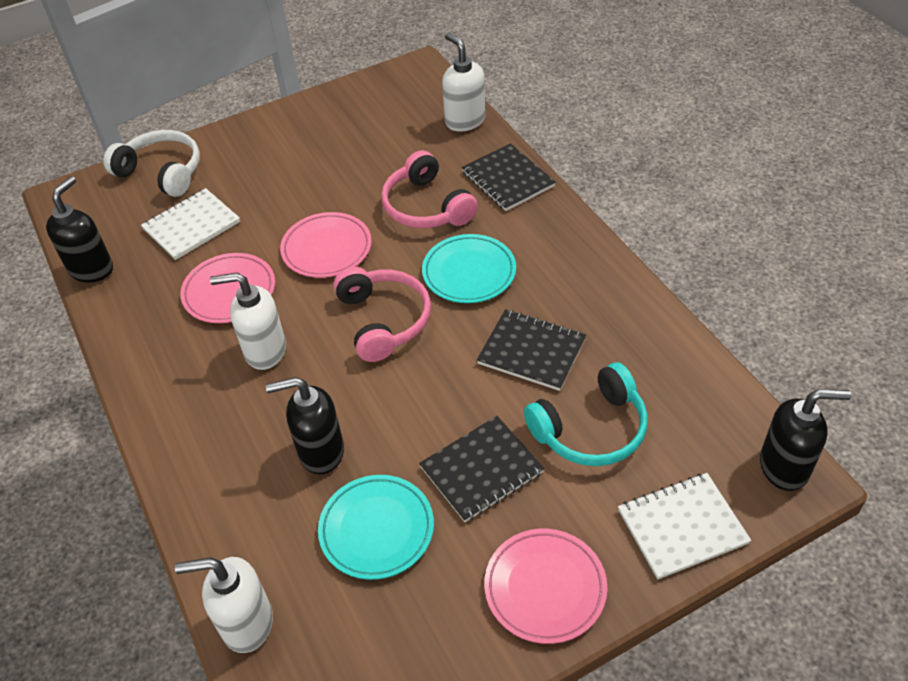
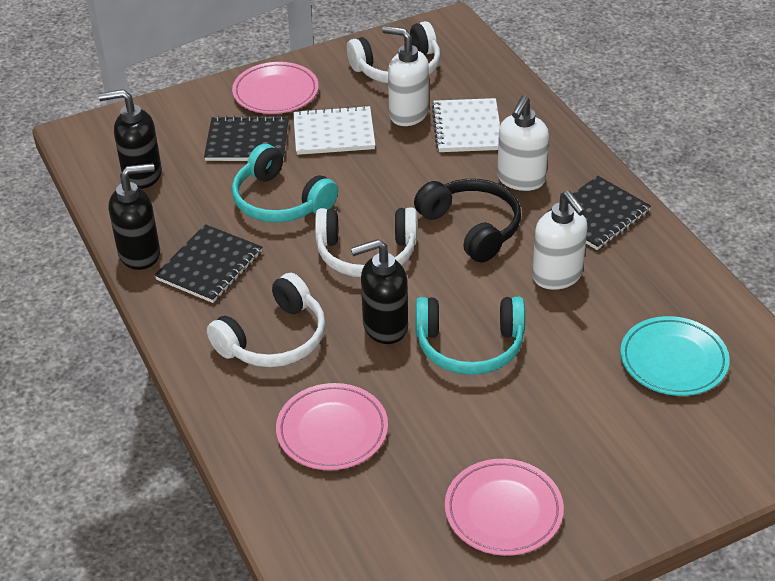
black headphones: 0 -> 1
pink headphones: 2 -> 0
turquoise headphones: 1 -> 2
turquoise plate: 2 -> 1
white headphones: 1 -> 3

